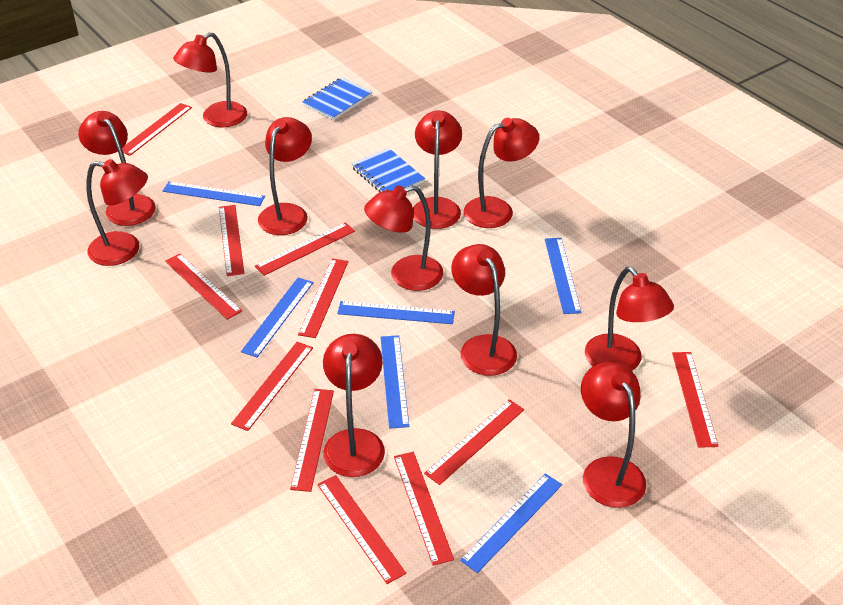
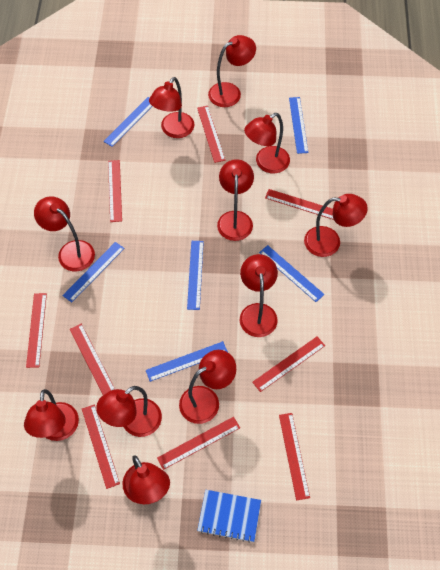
blue notebook: 2 -> 1
red ruler: 11 -> 9

